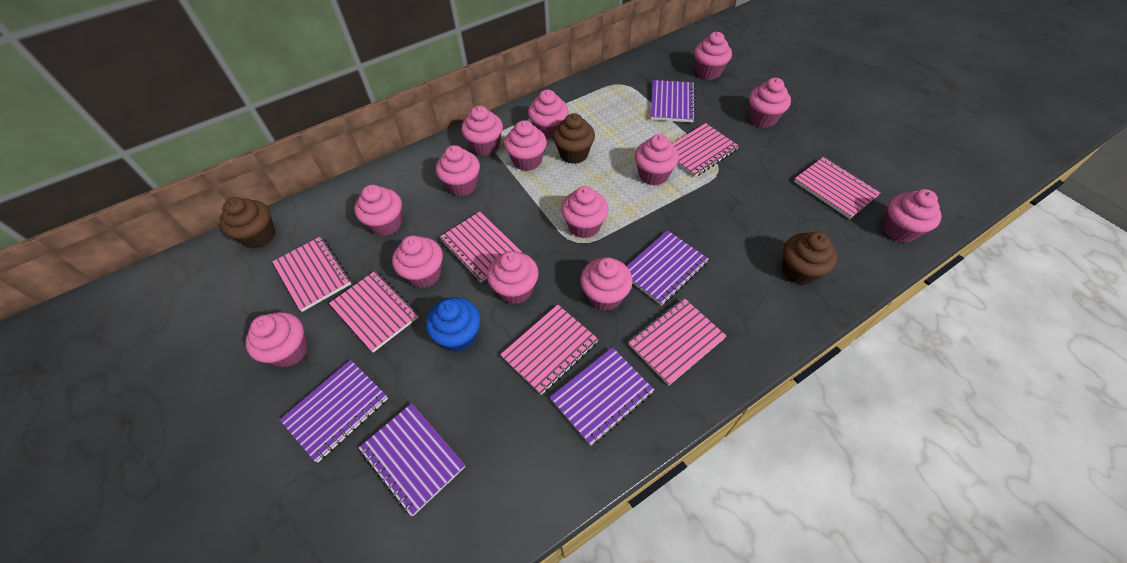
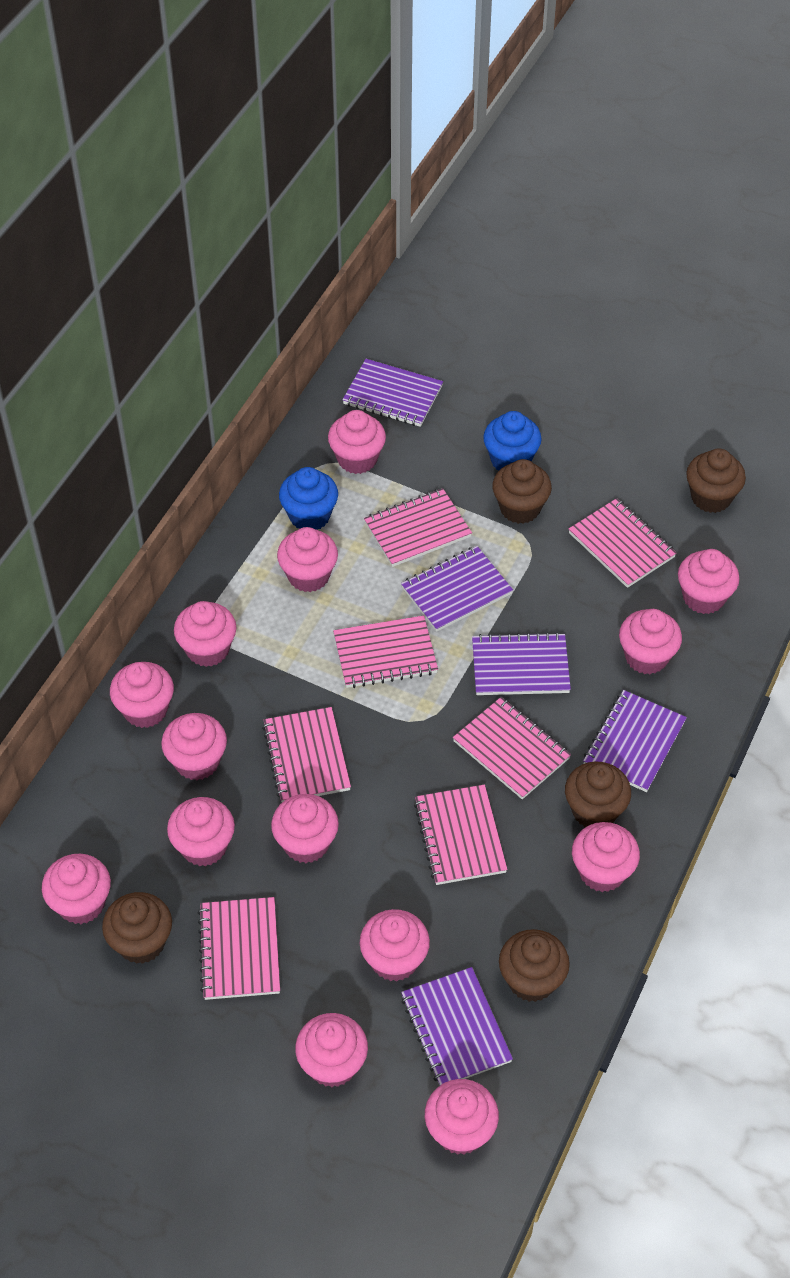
blue cupcake: 1 -> 2
brown cupcake: 3 -> 5

